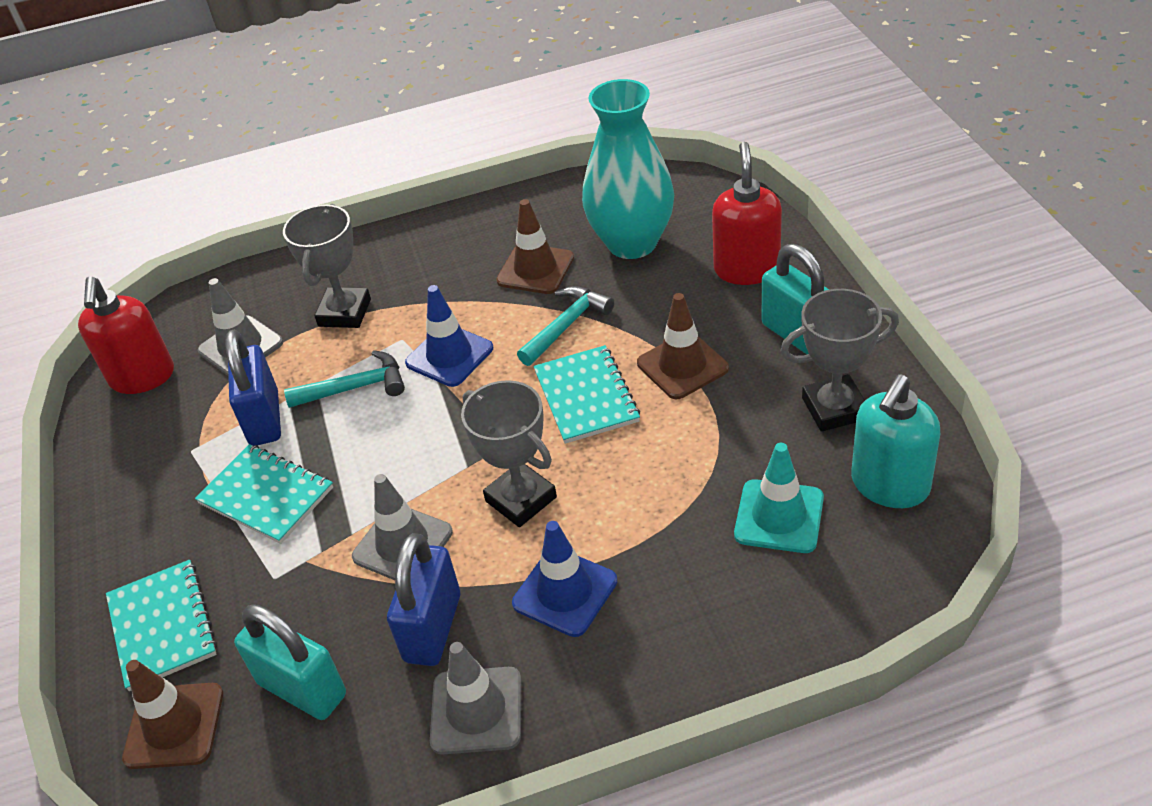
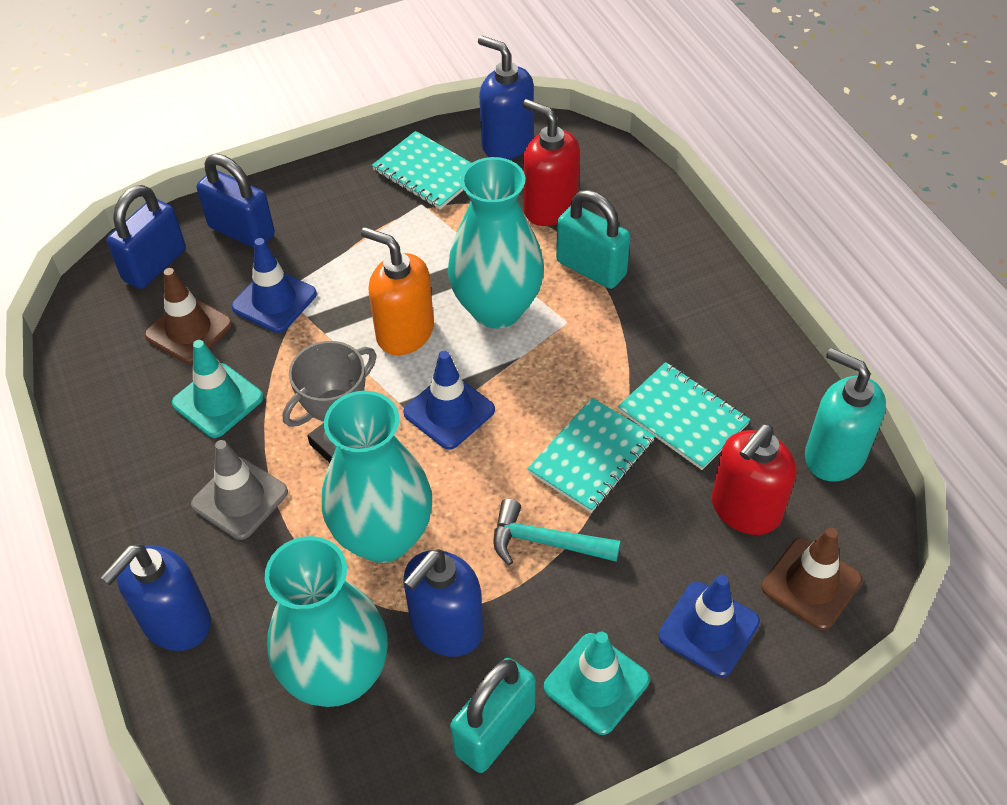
blue soap dispenser: 0 -> 3
blue traffic cone: 2 -> 3
brown traffic cone: 3 -> 2
grey traffic cone: 3 -> 1
grey trophy: 3 -> 1
orange soap dispenser: 0 -> 1
turquoise hammer: 2 -> 1
turquoise traffic cone: 1 -> 2
turquoise vase: 1 -> 3

